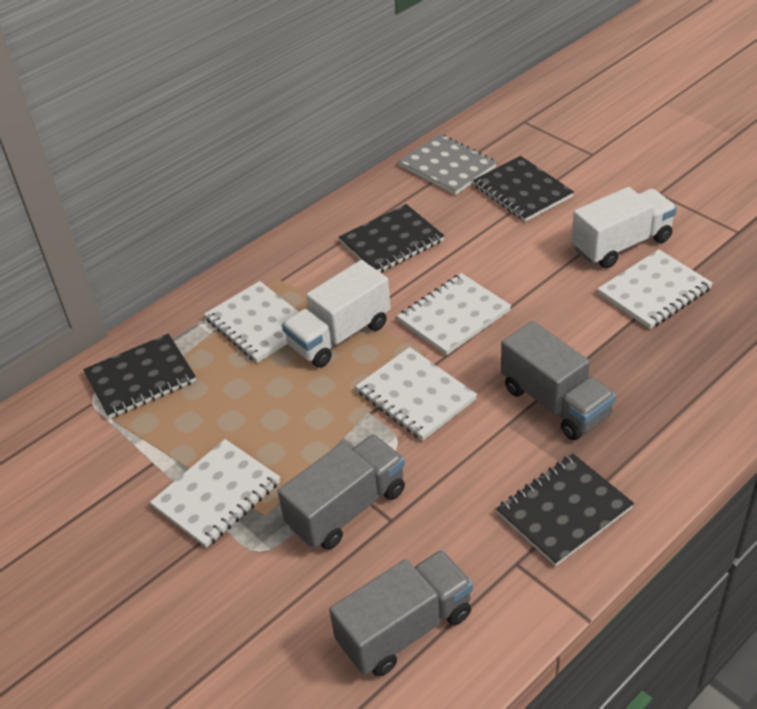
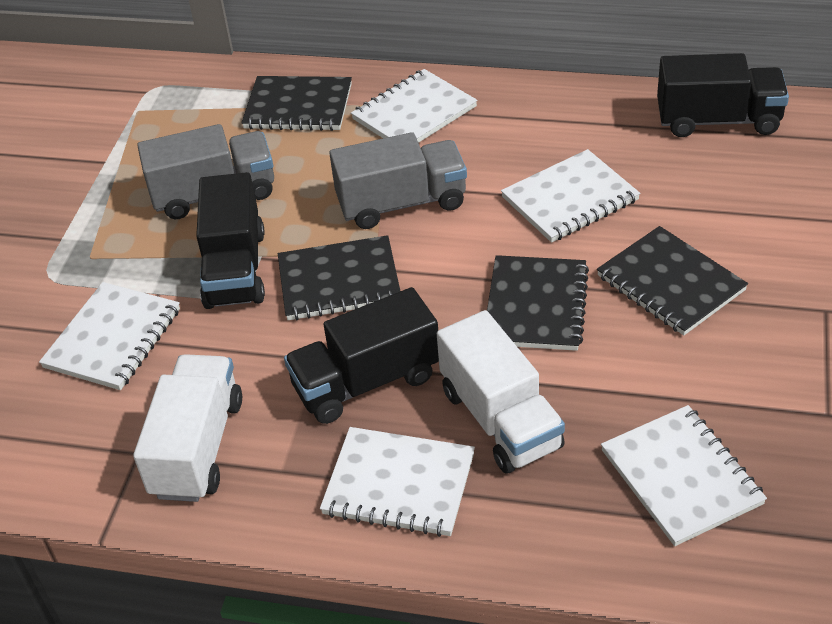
black truck: 0 -> 3
grey notebook: 1 -> 0
grey truck: 3 -> 2

